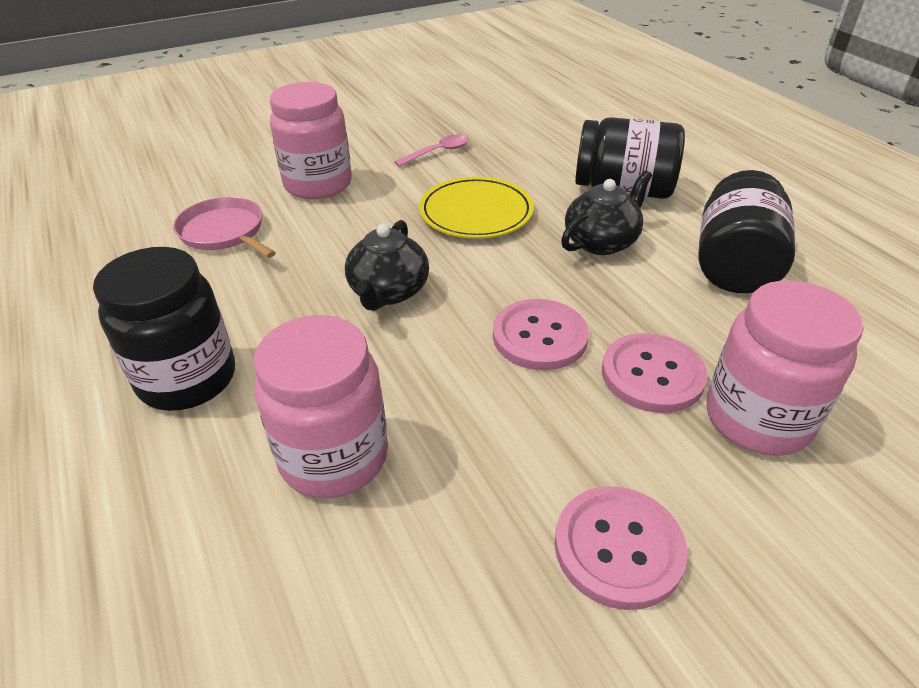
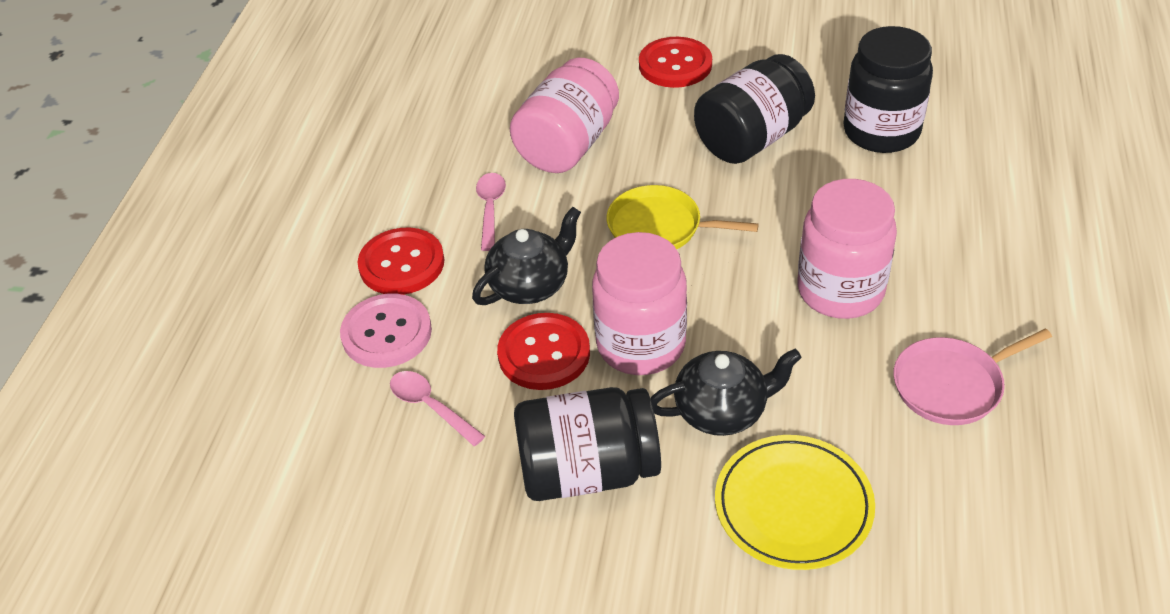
pink button: 3 -> 1
pink spoon: 1 -> 2
red button: 0 -> 3
yellow pan: 0 -> 1

